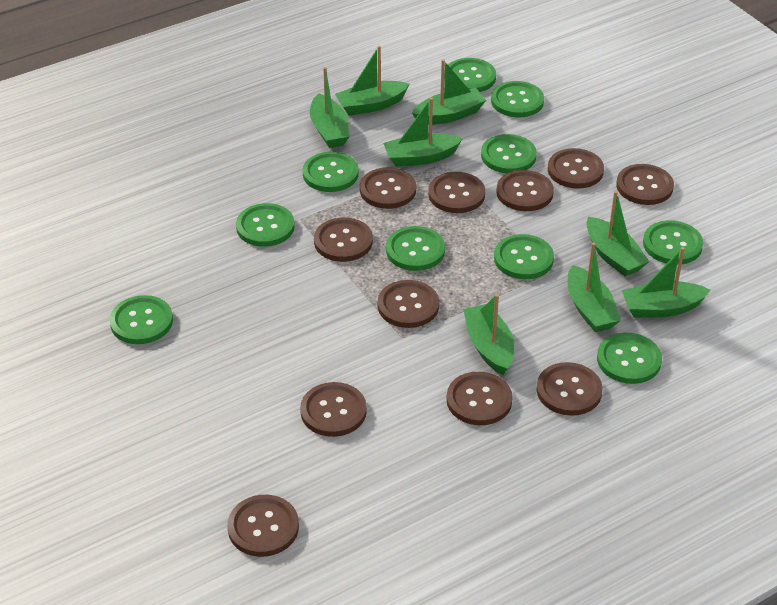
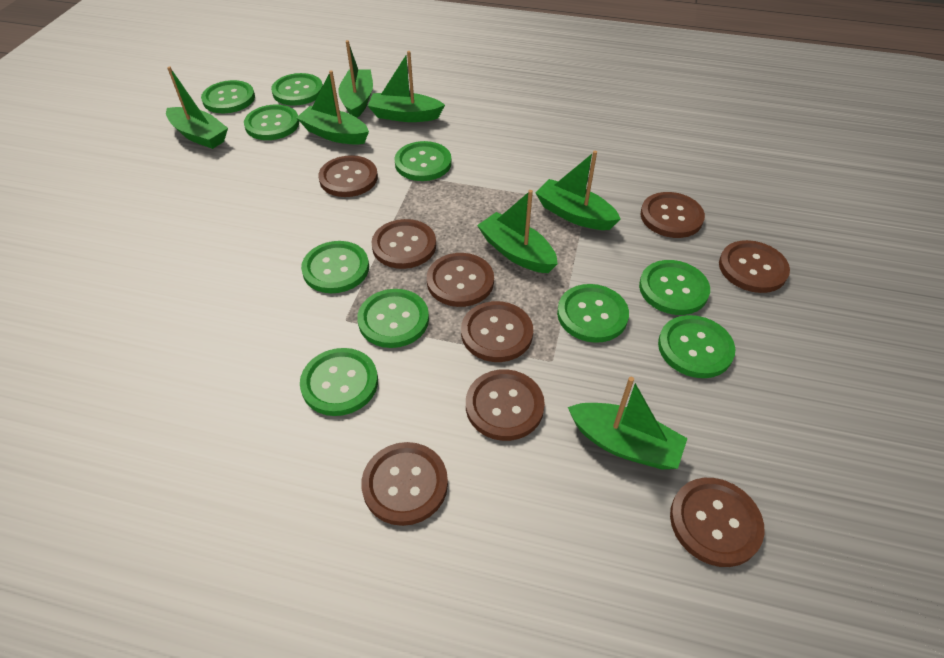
brown button: 11 -> 9
green boat: 8 -> 7

